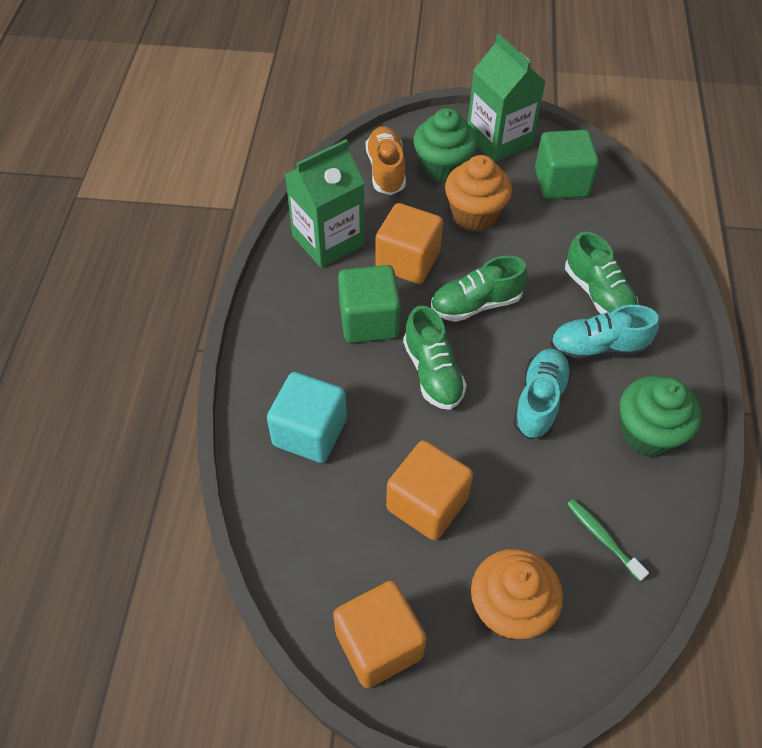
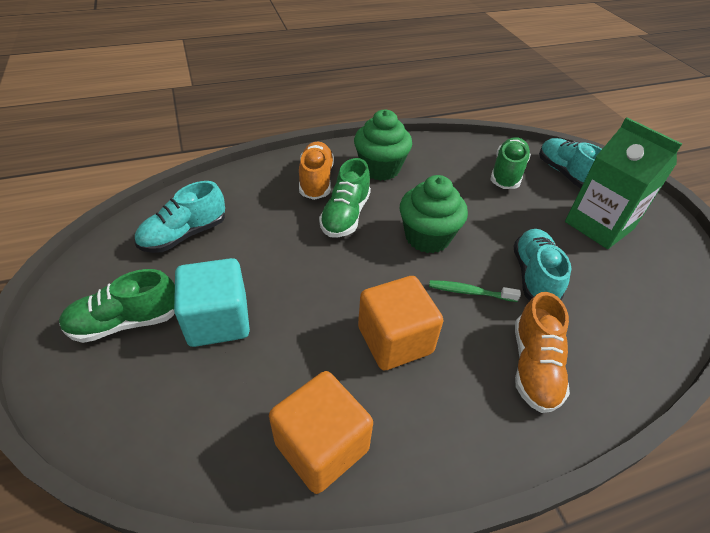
green carton: 2 -> 1
green cube: 2 -> 0
orange cube: 3 -> 2
orange cupcake: 2 -> 0
orange shoe: 1 -> 2
turquoise shoe: 2 -> 3

